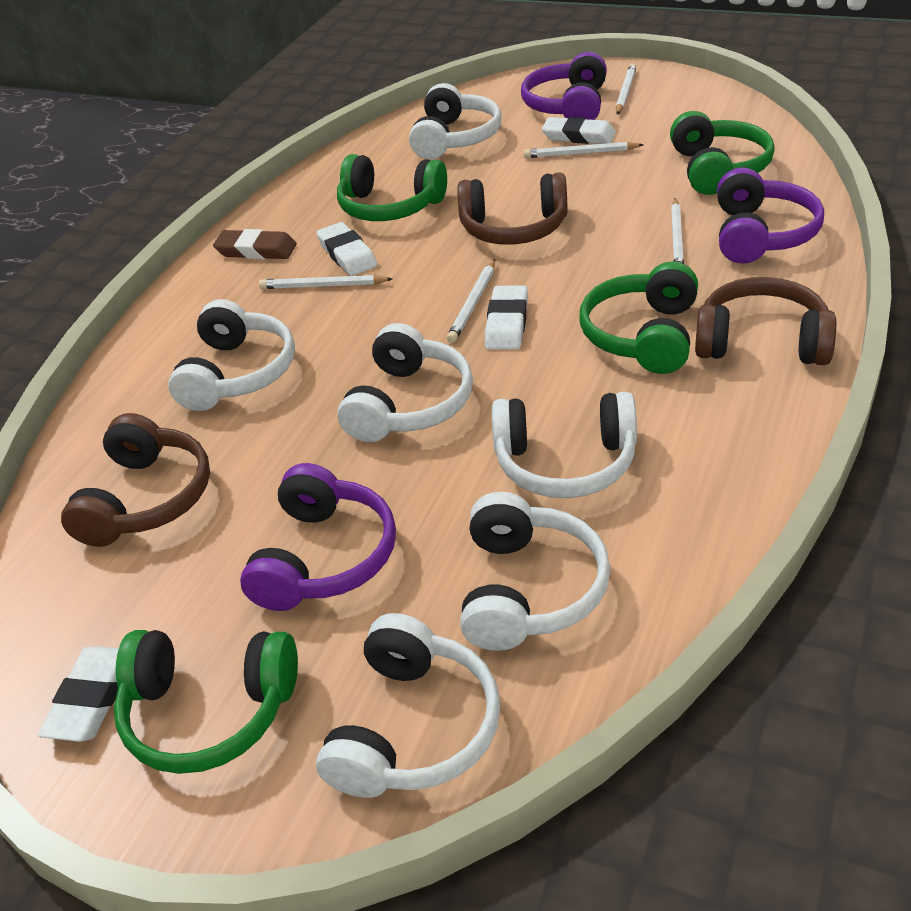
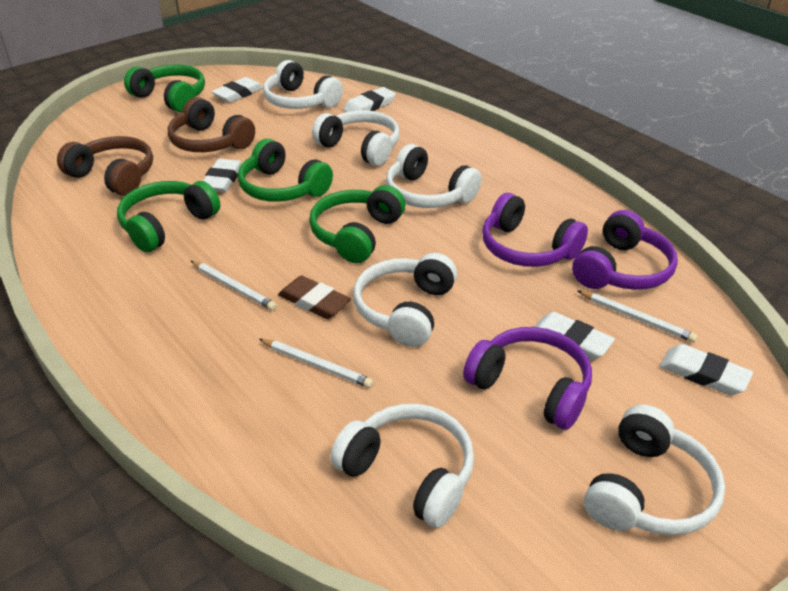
brown headphones: 3 -> 2
white eraser: 4 -> 5
white pencil: 5 -> 3

